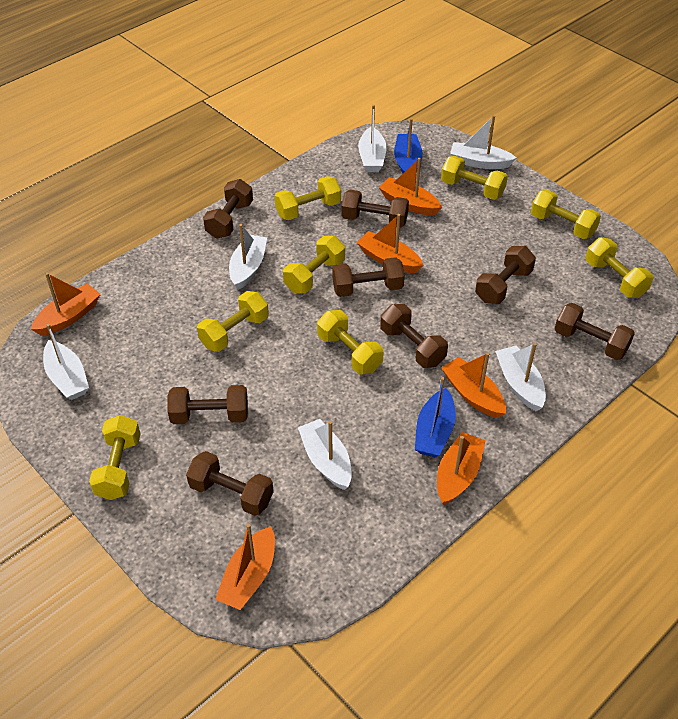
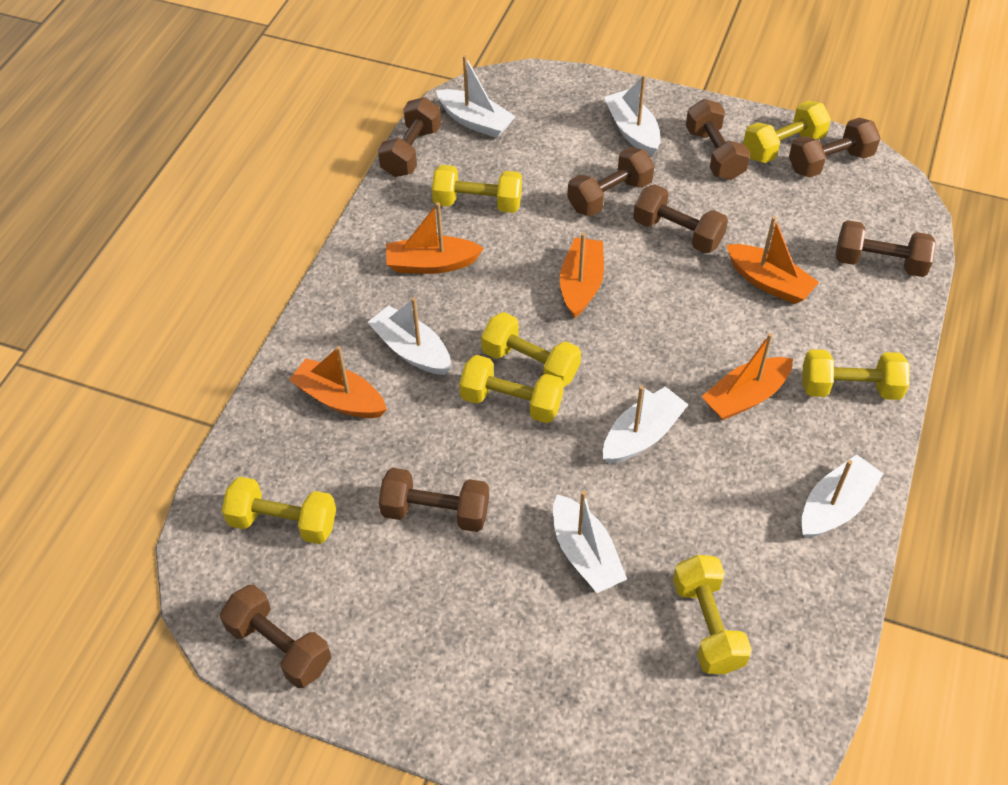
blue boat: 2 -> 0
orange boat: 6 -> 5
yellow dumbbell: 8 -> 7

